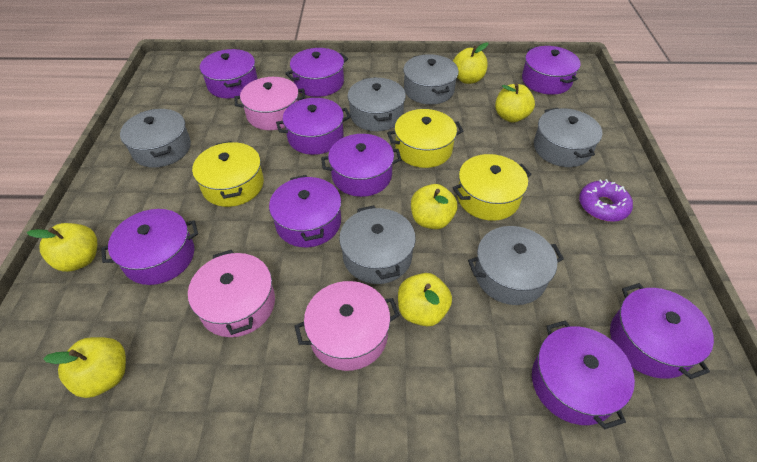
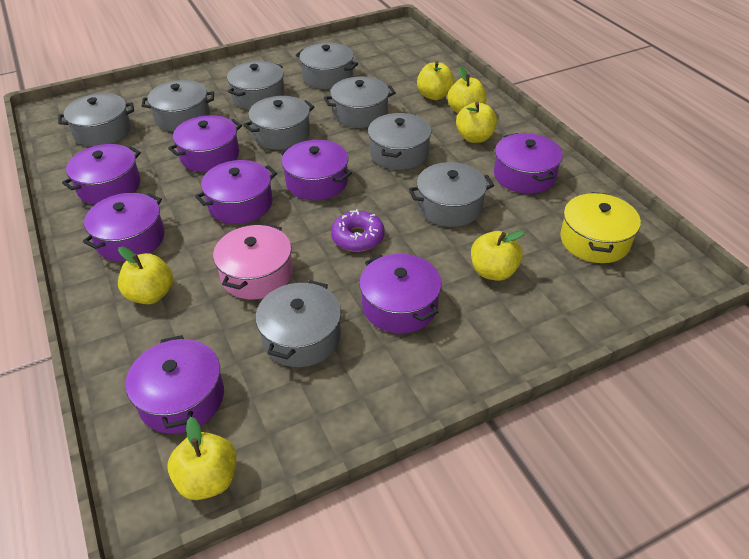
grey pot: 6 -> 9
pink pot: 3 -> 1
purple pot: 9 -> 8
yellow pot: 3 -> 1

